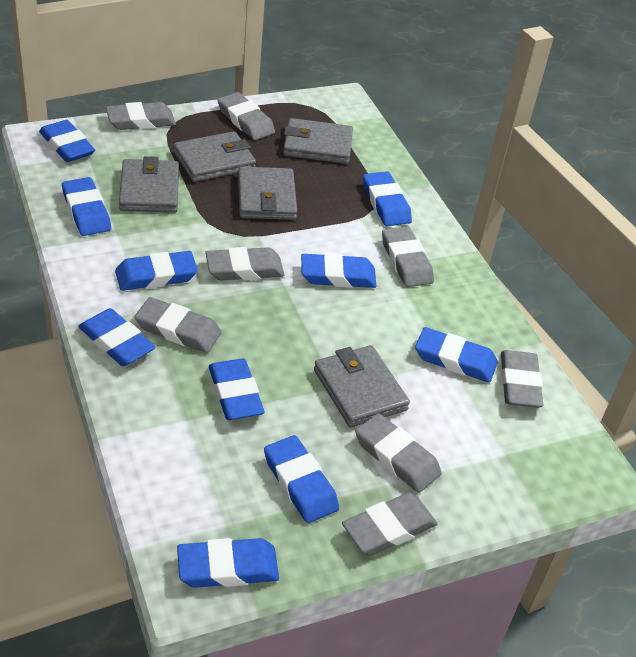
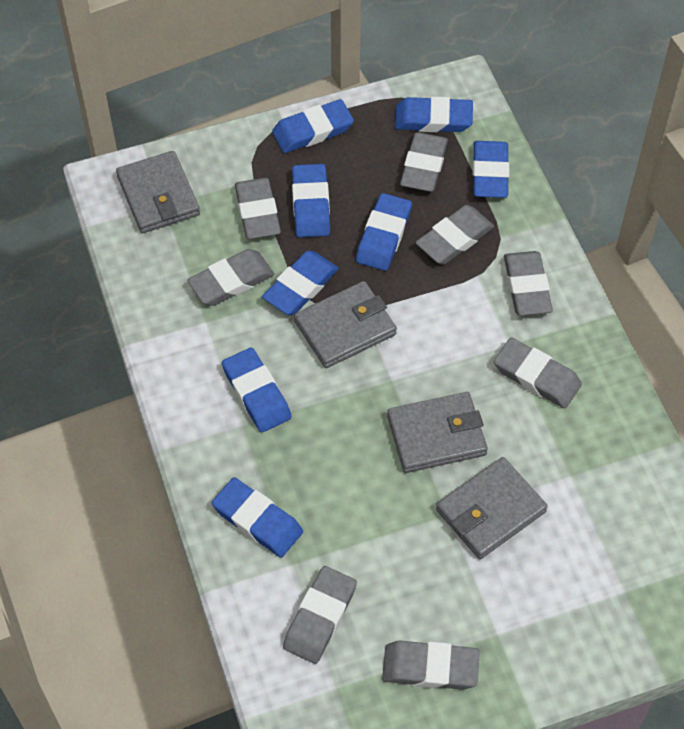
blue eraser: 10 -> 8
grey wallet: 5 -> 4

